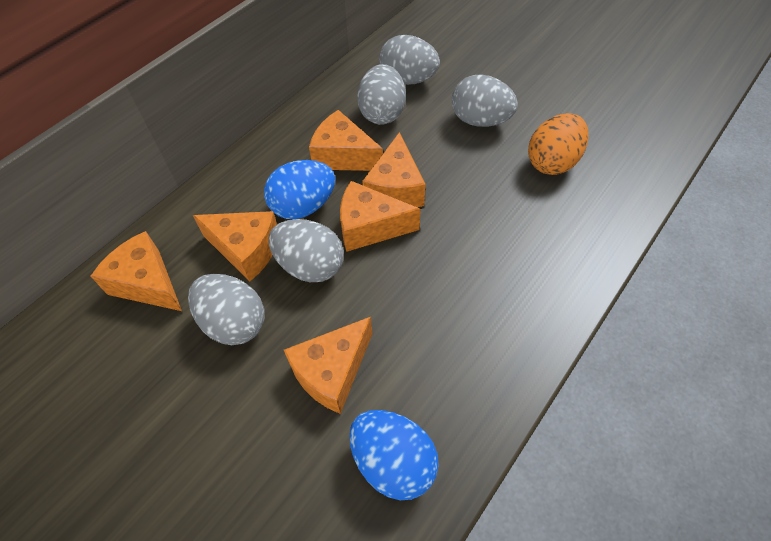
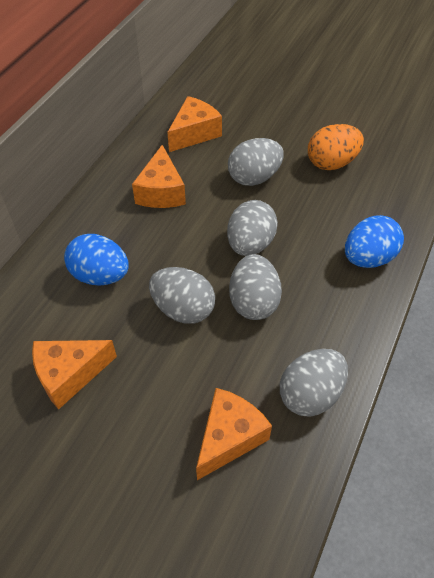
orange cheese: 6 -> 4

